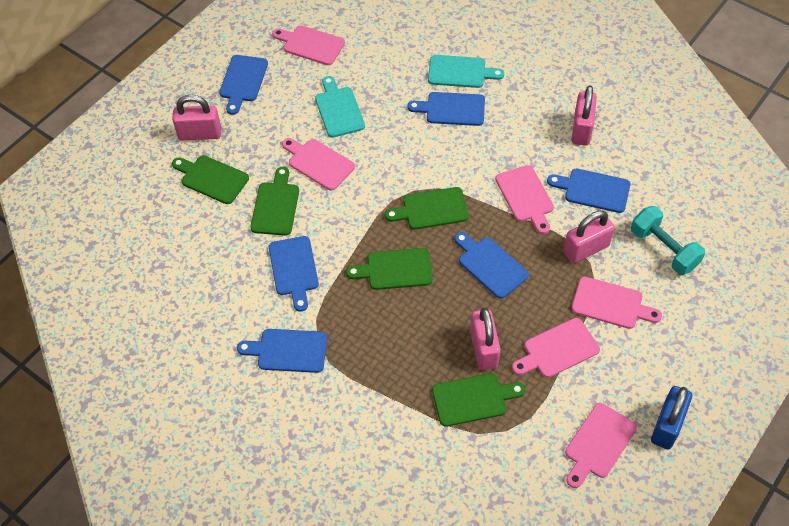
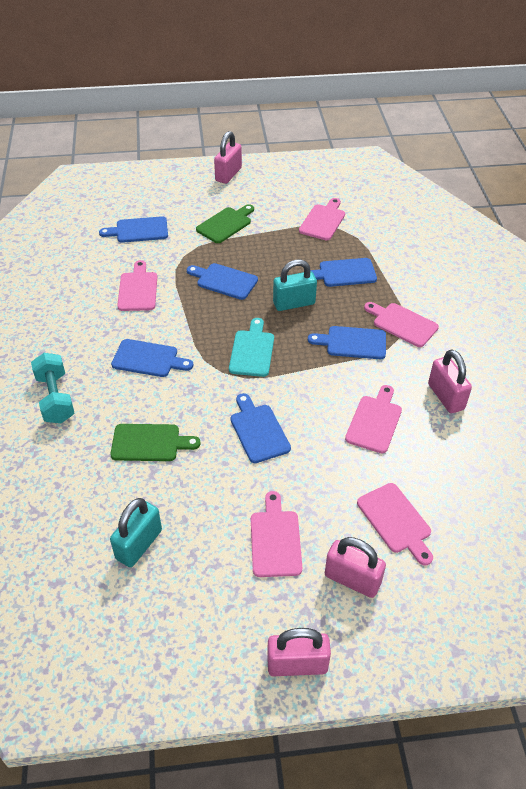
blue padlock: 1 -> 0
green cutting board: 5 -> 2
turquoise cutting board: 2 -> 1
turquoise padlock: 0 -> 2

